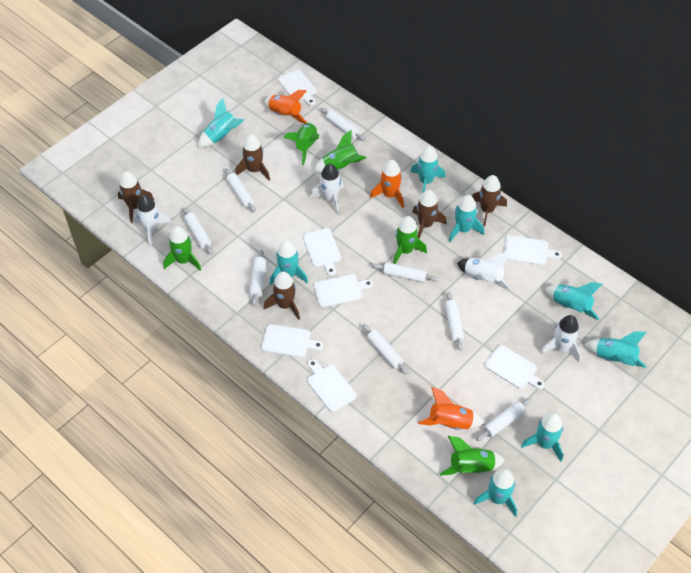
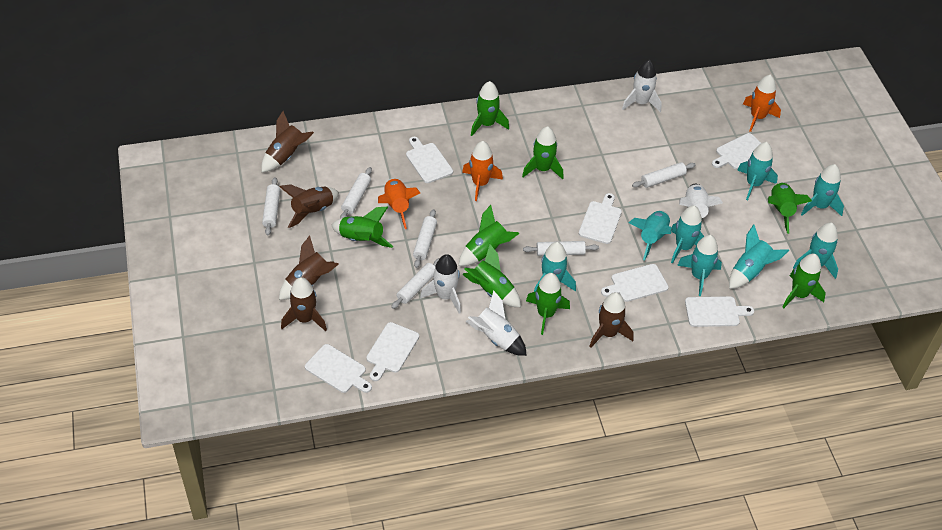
green rocket: 5 -> 8
white rolling pin: 8 -> 6

